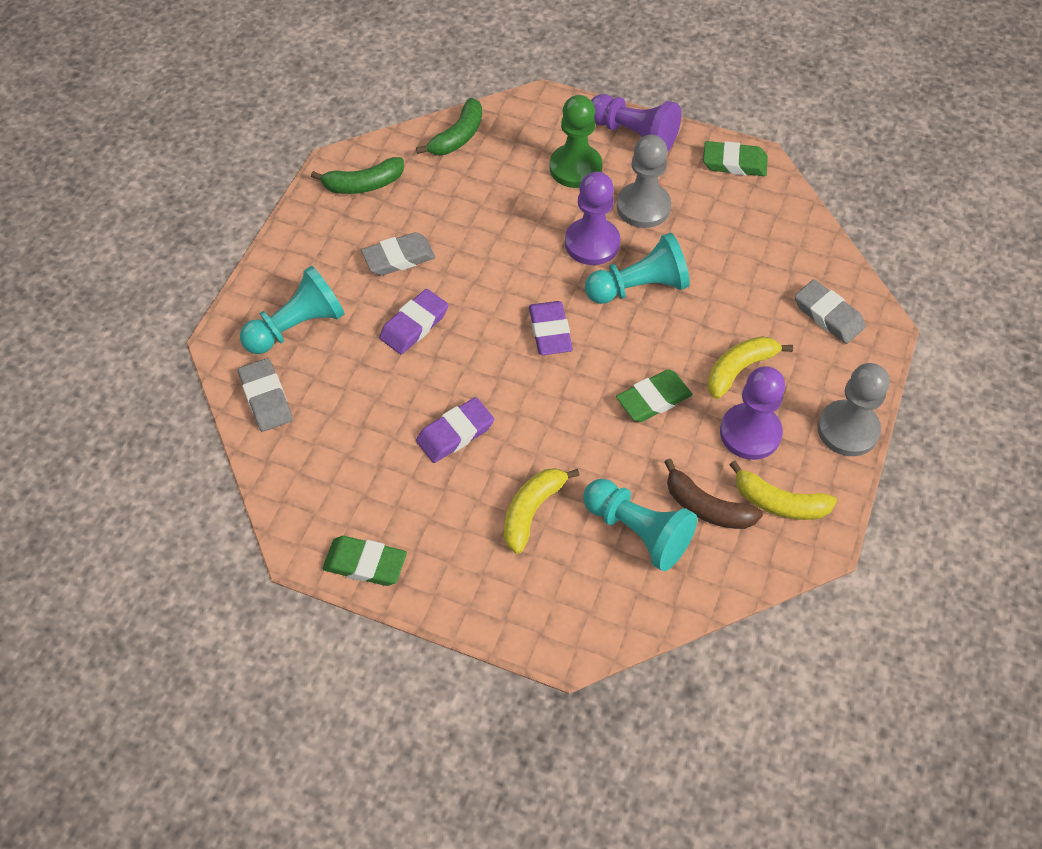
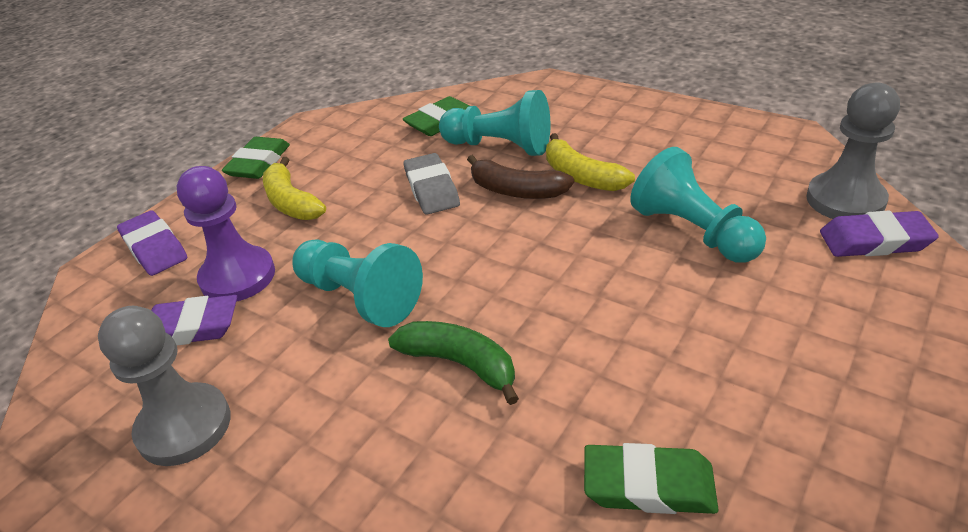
green banana: 2 -> 1
green pawn: 1 -> 0
grey eraser: 3 -> 1
purple pawn: 3 -> 1
yellow banana: 3 -> 2

